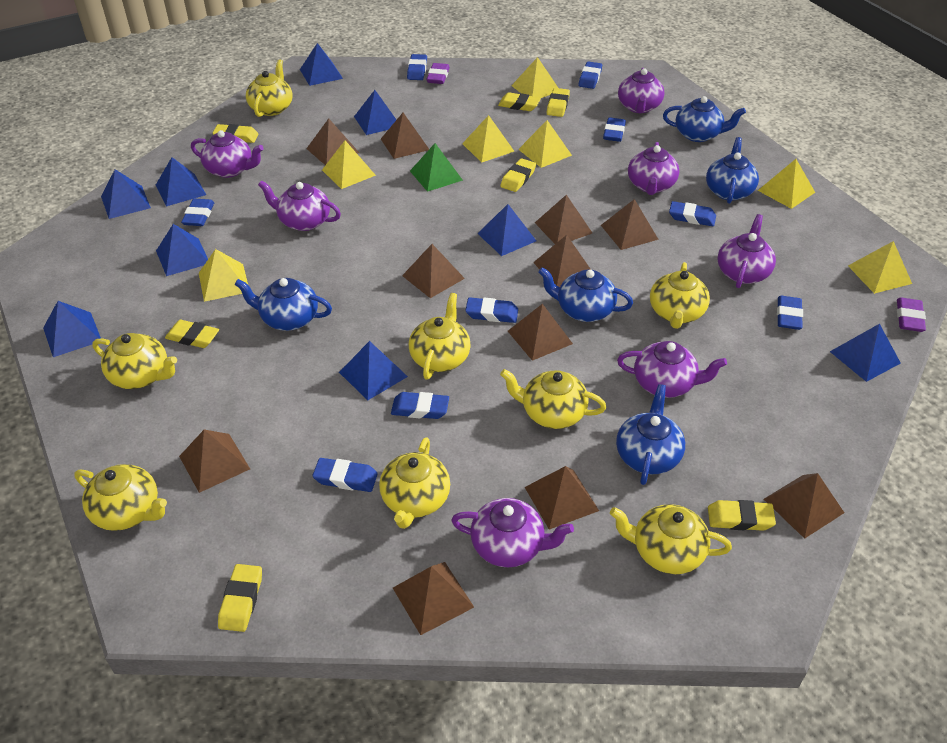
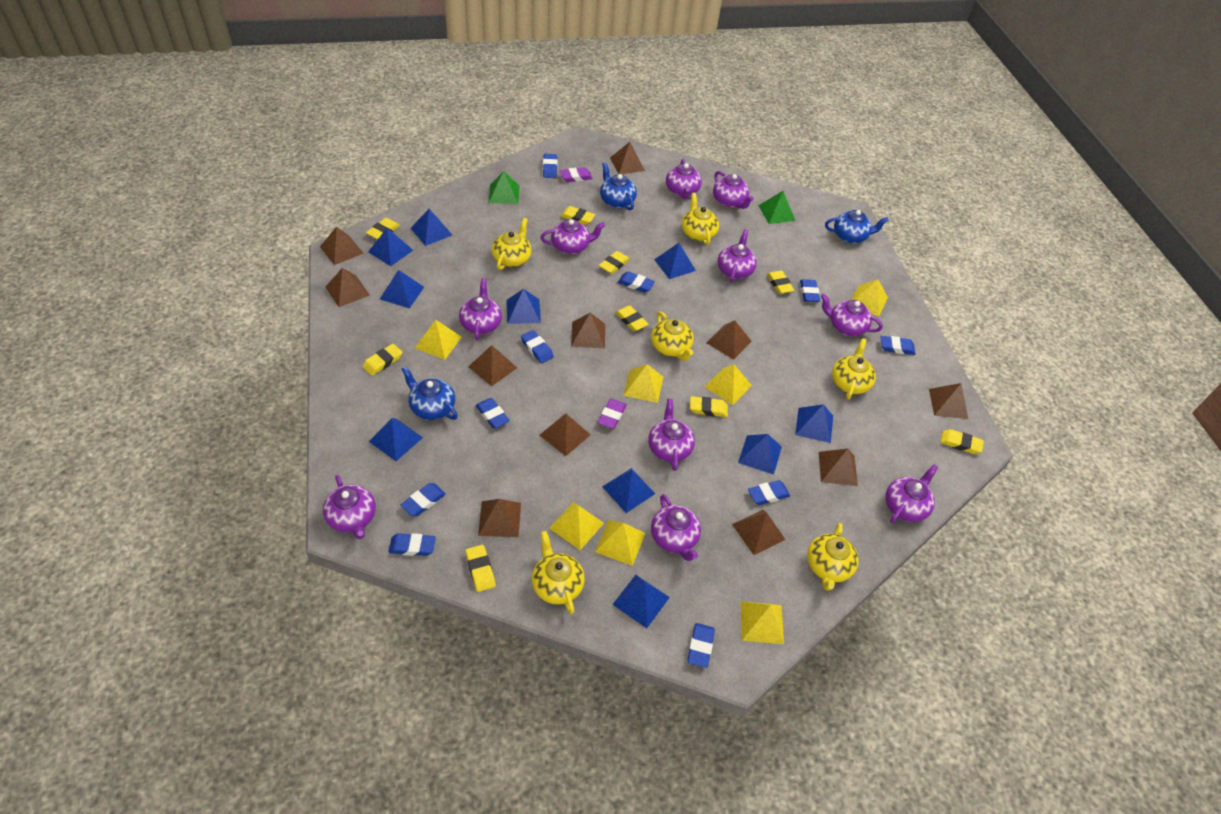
blue eraser: 9 -> 10
blue pyramid: 9 -> 10
blue teapot: 5 -> 3
green pyramid: 1 -> 2
purple teapot: 7 -> 10
yellow eraser: 7 -> 9
yellow teapot: 8 -> 6

